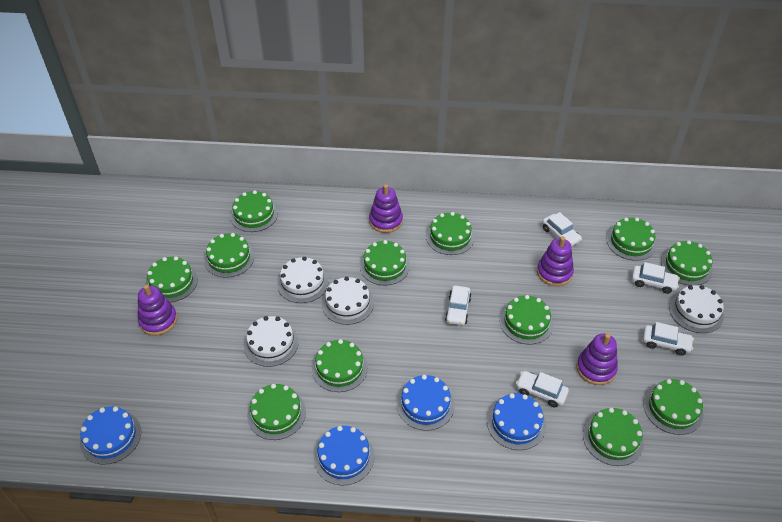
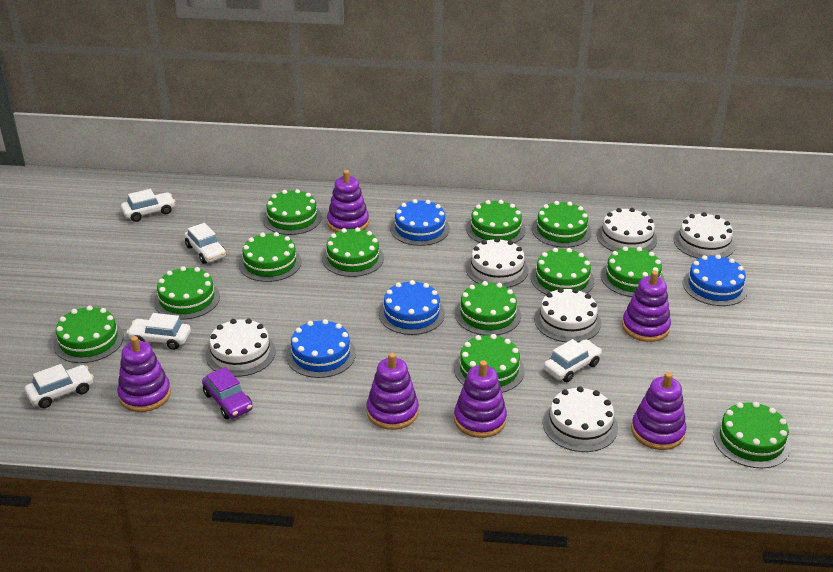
purple car: 0 -> 1
purple stacking toy: 4 -> 6
white cake: 4 -> 6

